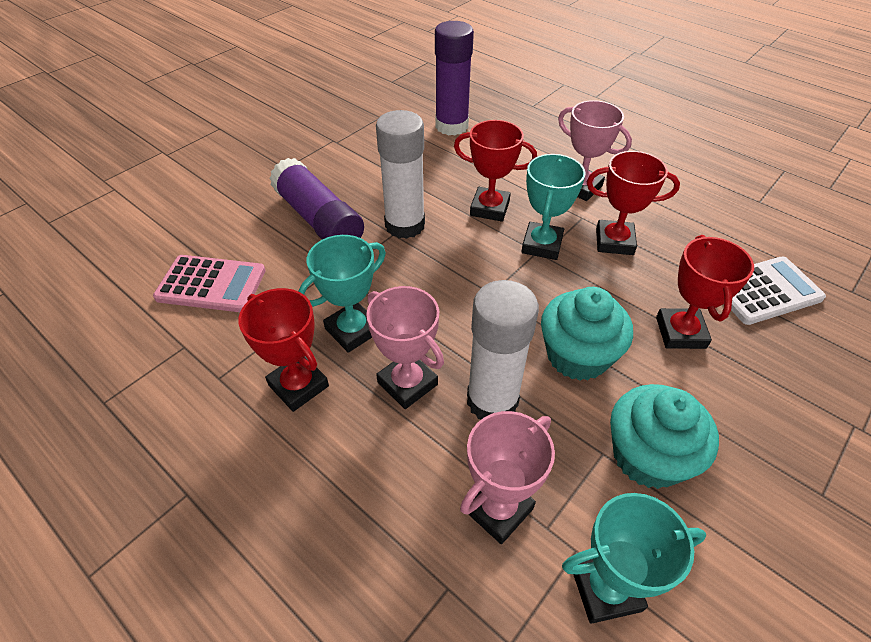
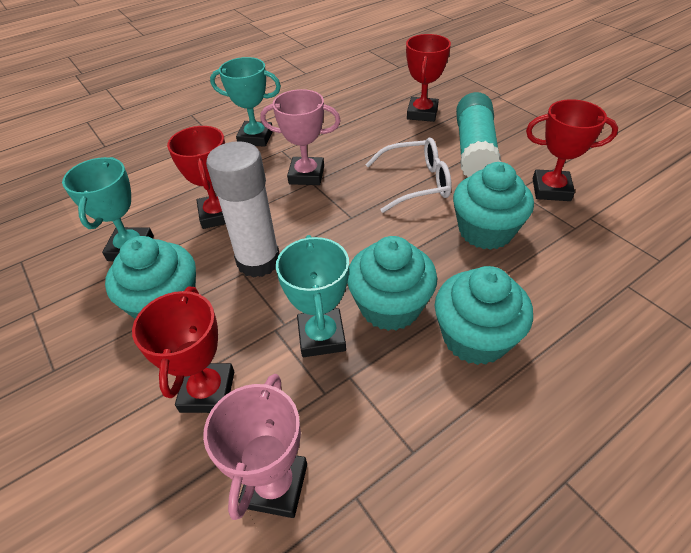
pink calculator: 1 -> 0
pink trophy: 3 -> 2
purple glue stick: 2 -> 0
turquoise cupcake: 2 -> 4
turquoise glue stick: 0 -> 1
white calculator: 1 -> 0
white glasses: 0 -> 1
white glue stick: 2 -> 1

